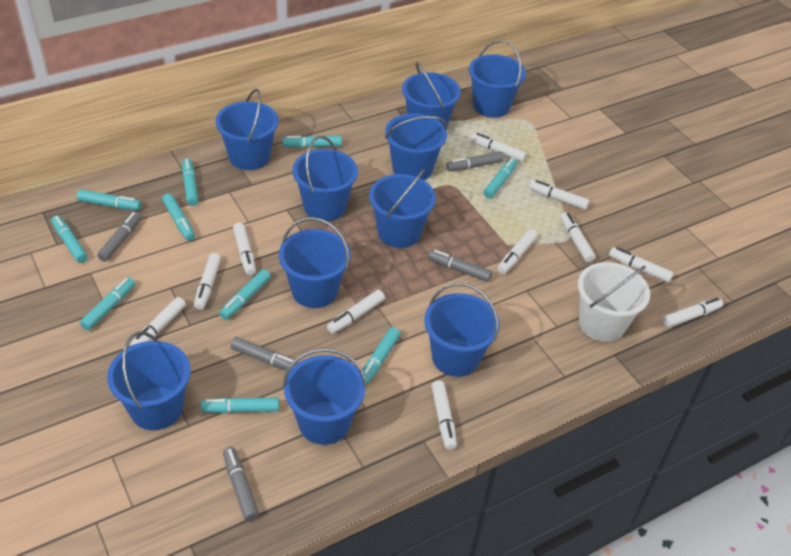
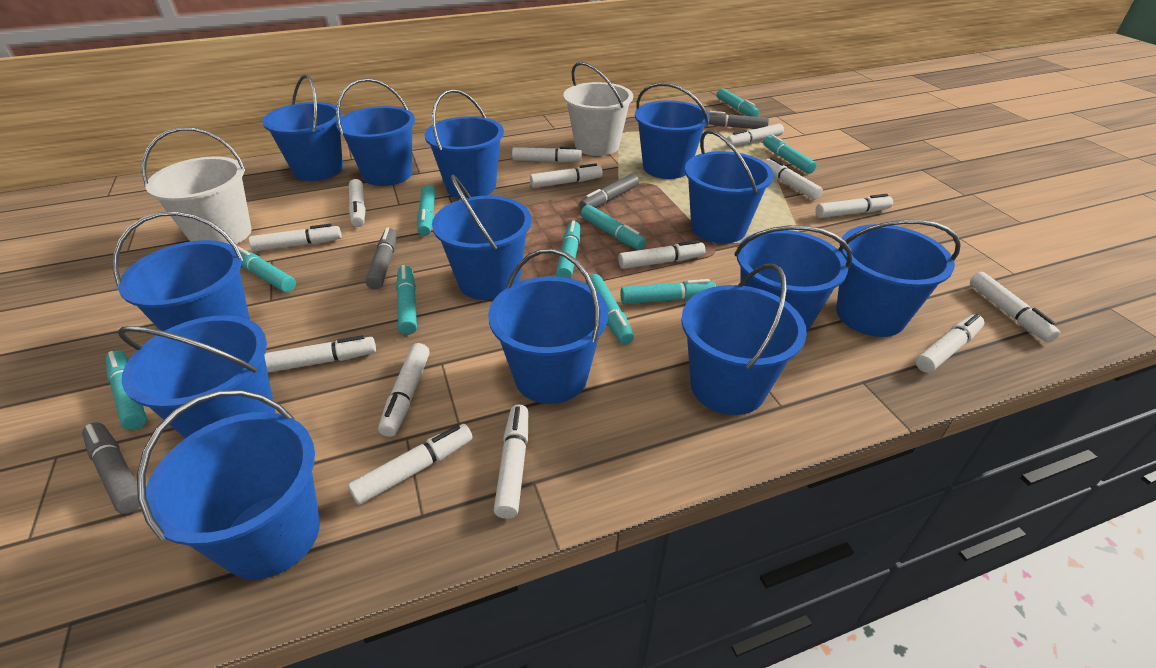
blue bucket: 10 -> 13
grey marker: 5 -> 4
white bucket: 1 -> 2
white marker: 11 -> 14

